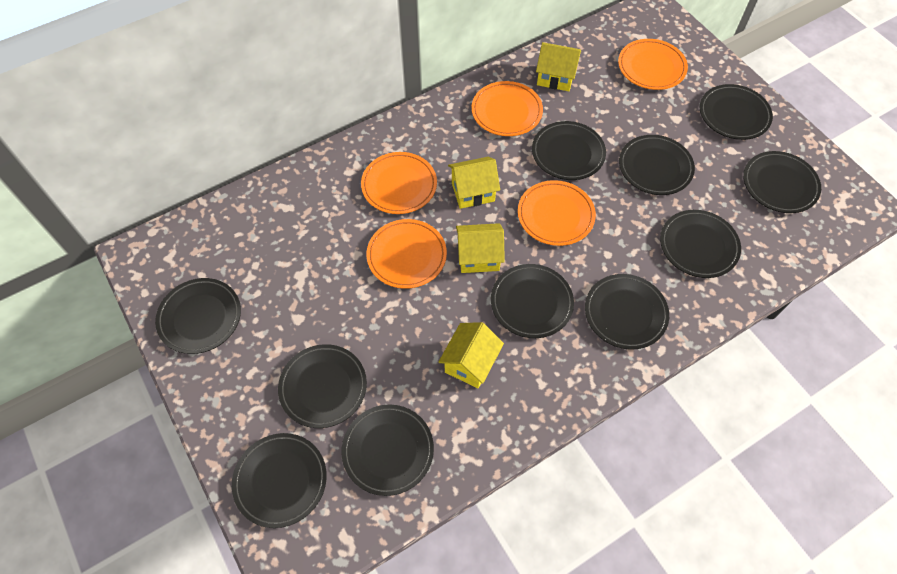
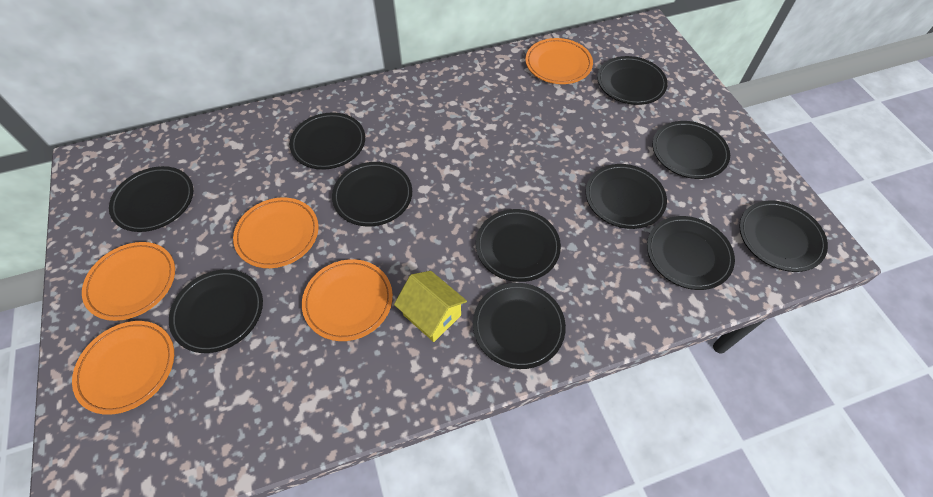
yellow house: 4 -> 1

